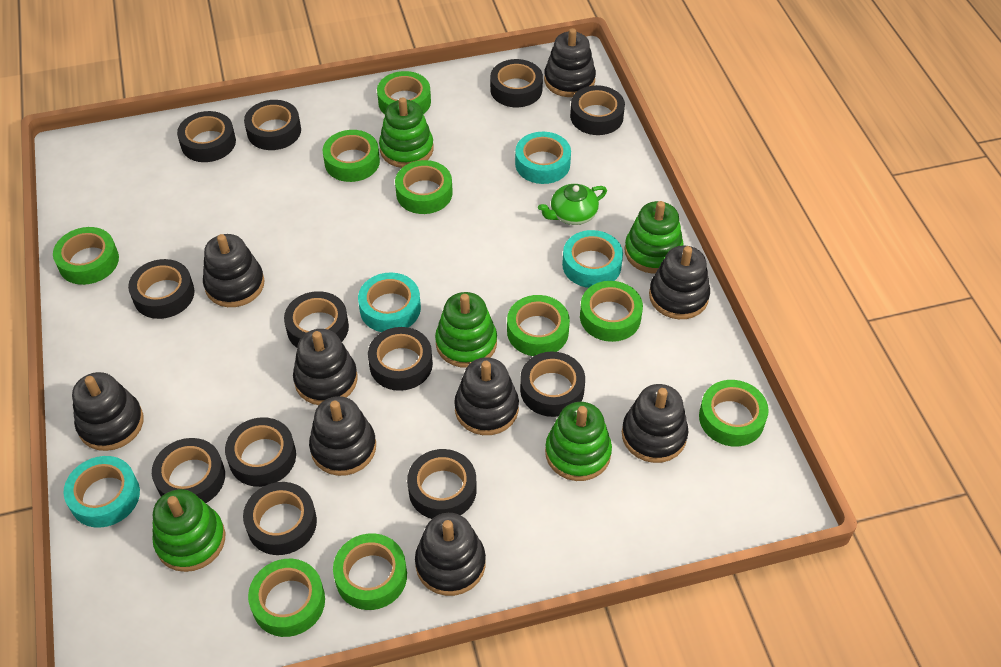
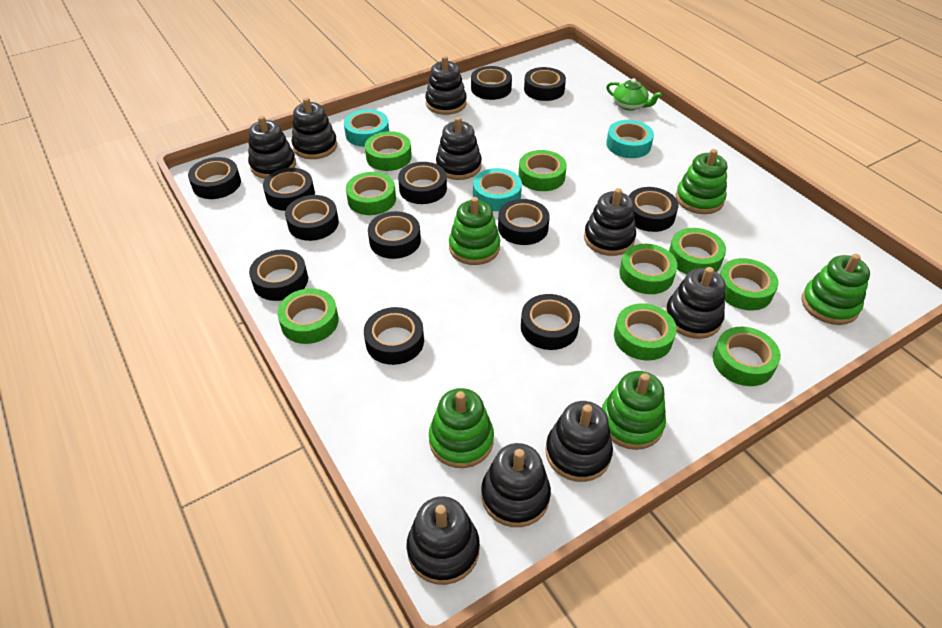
turquoise tape: 4 -> 3

